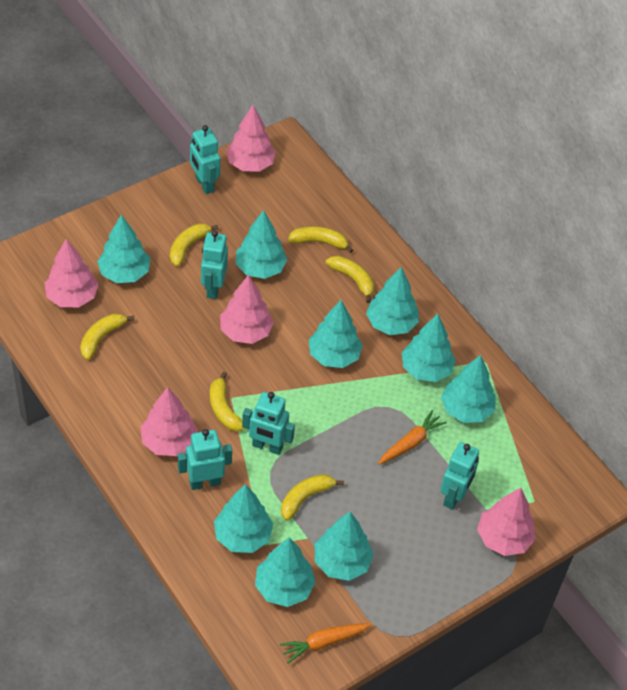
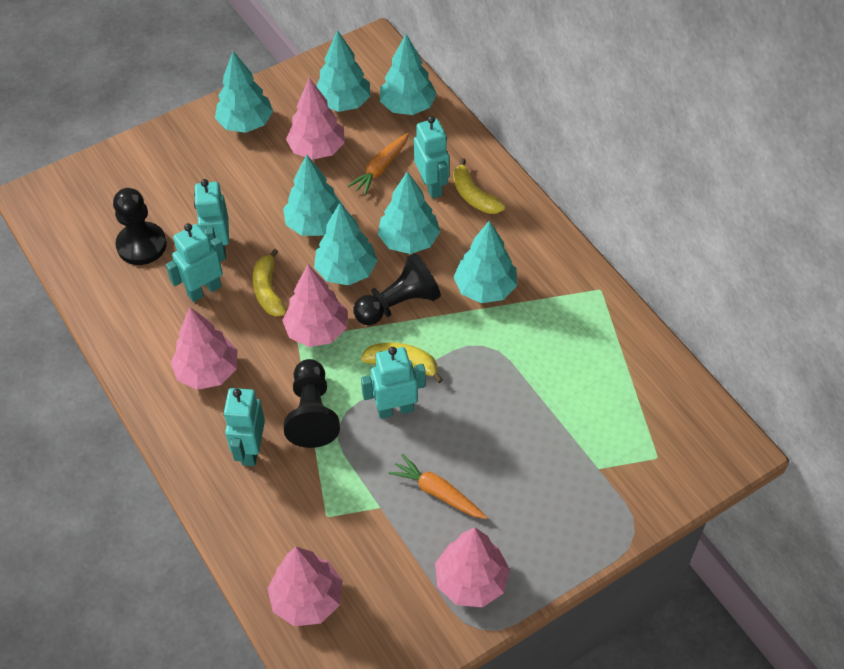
black pawn: 0 -> 3
turquoise tree: 9 -> 7
yellow banana: 6 -> 3

